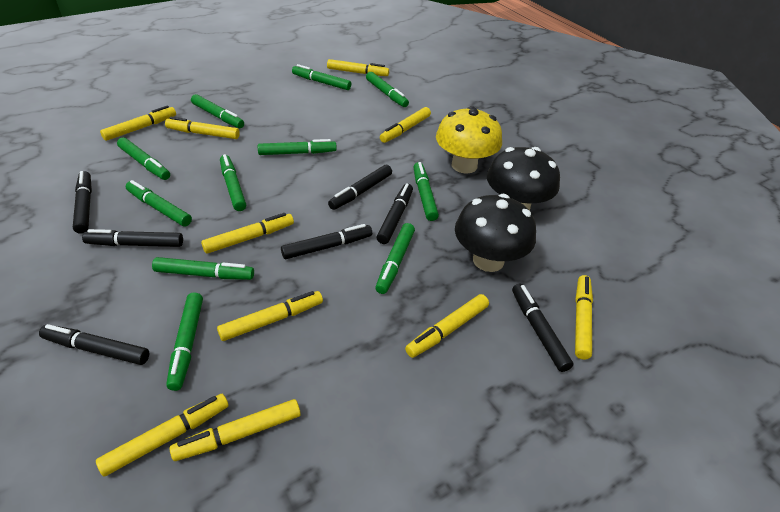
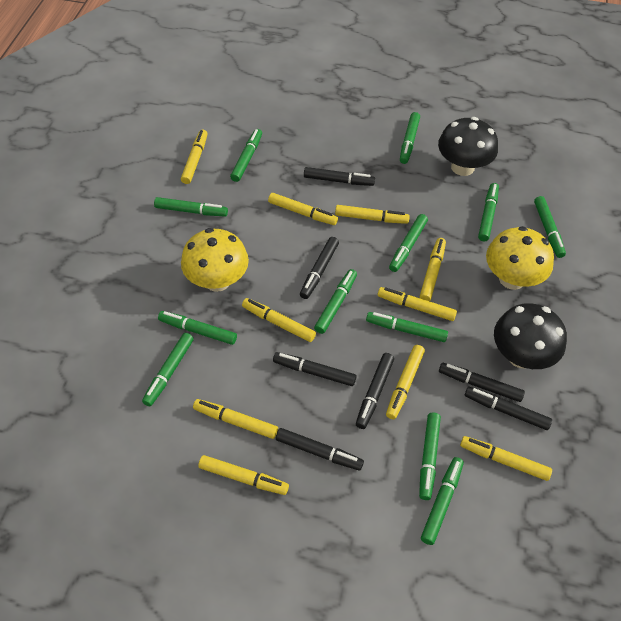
green marker: 11 -> 12
yellow mushroom: 1 -> 2

